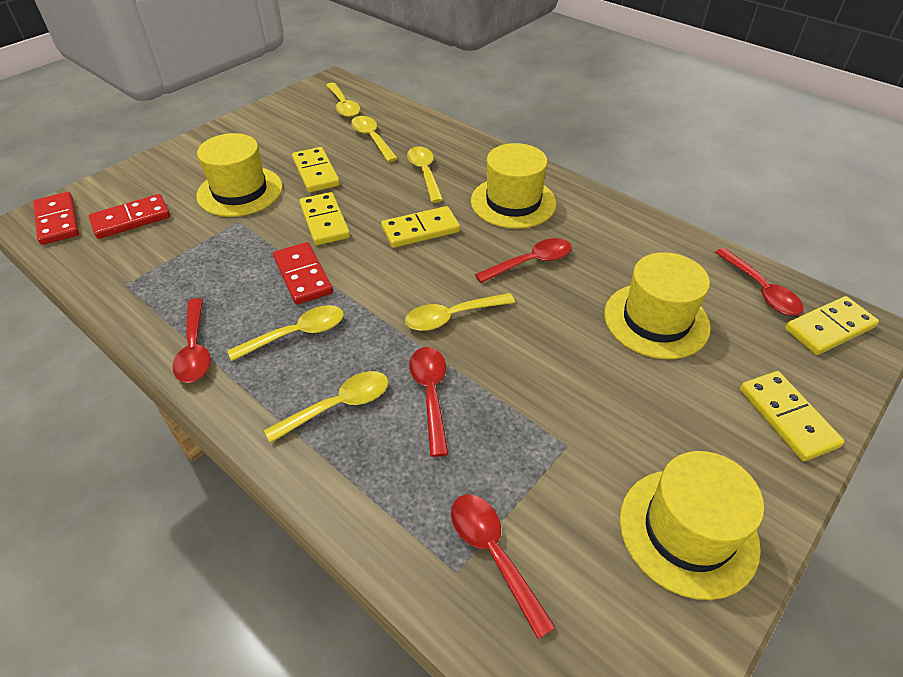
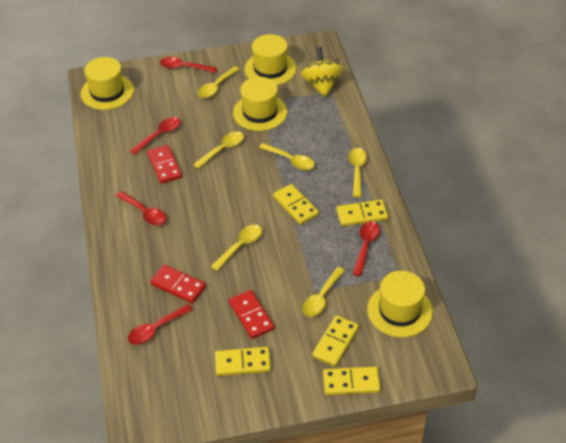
yellow spinning top: 0 -> 1

